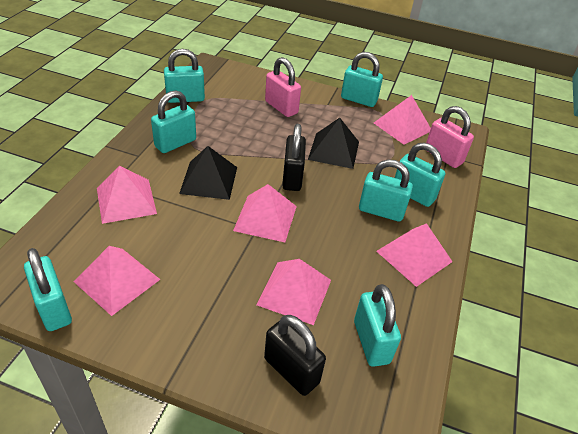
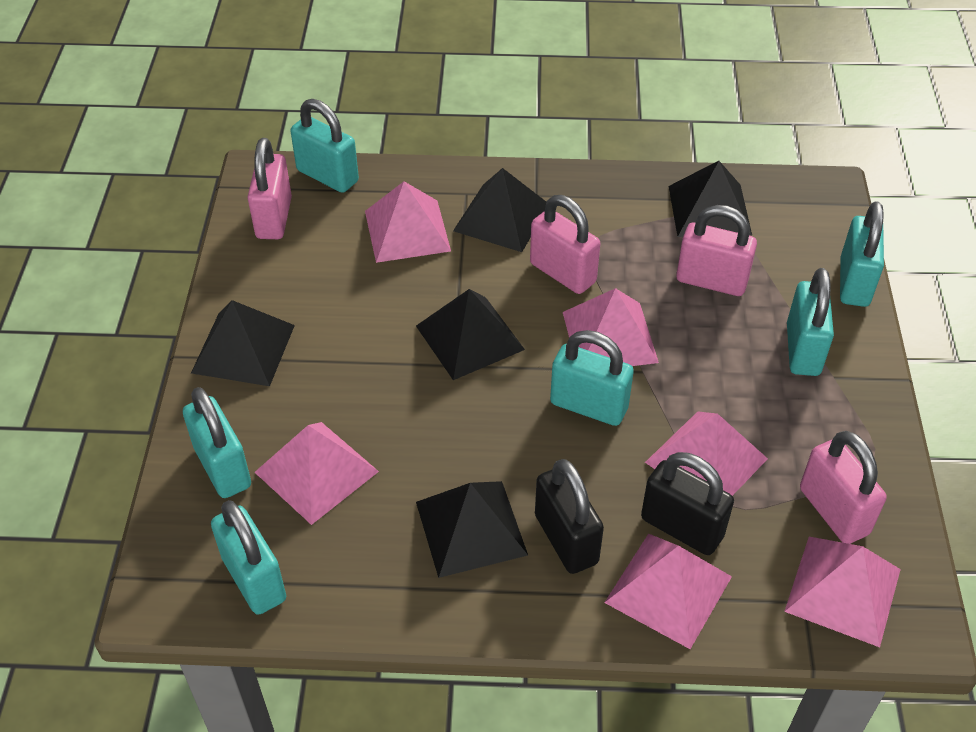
black pyramid: 2 -> 5
pink padlock: 2 -> 4
turquoise padlock: 7 -> 6

